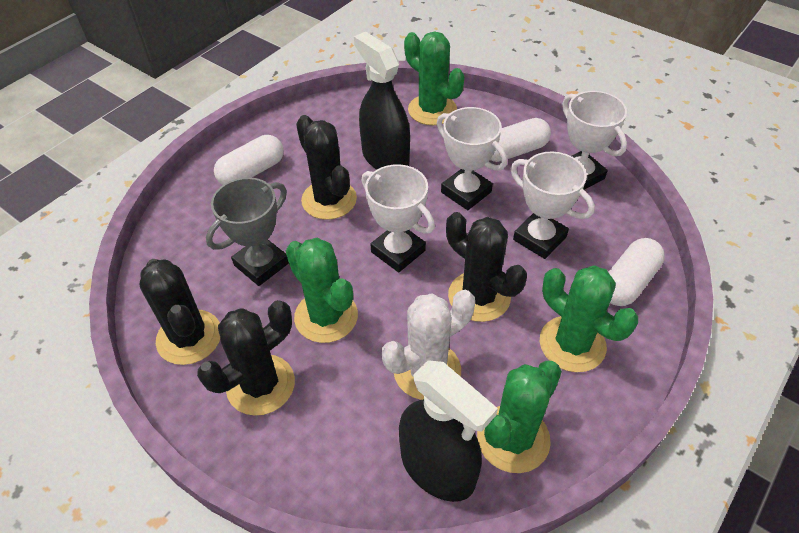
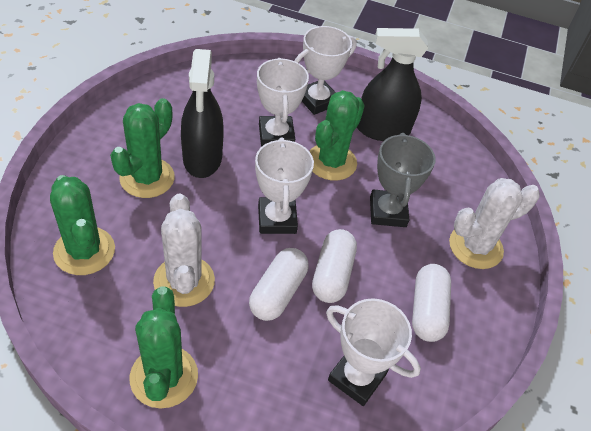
black cactus: 4 -> 0
white cactus: 1 -> 2

